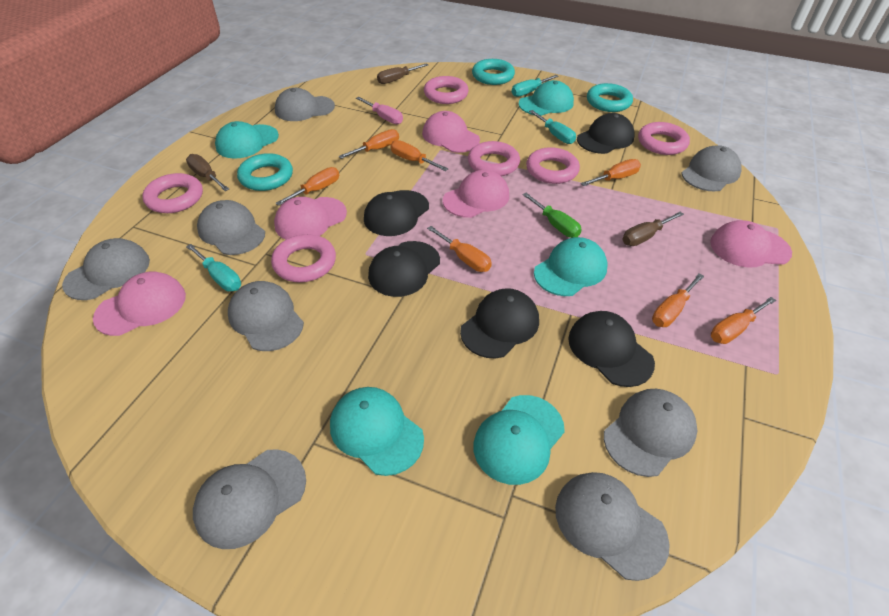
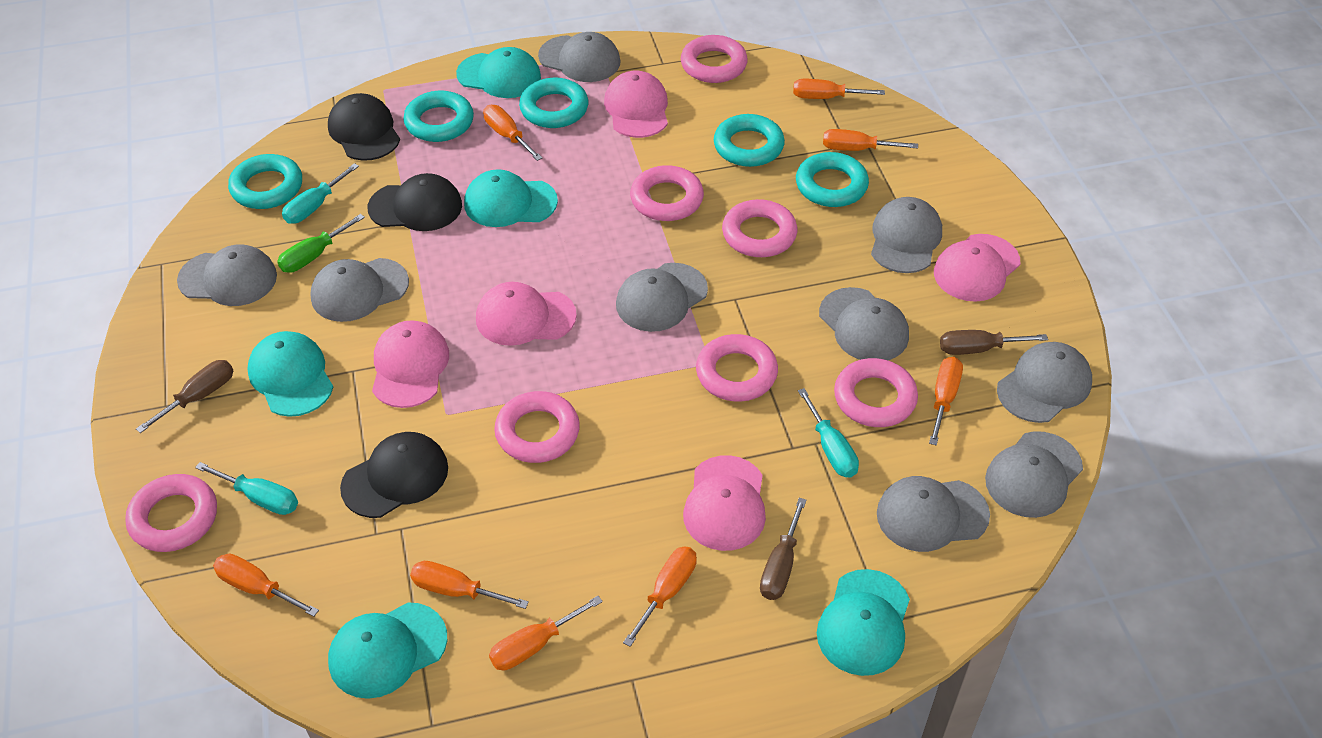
black cap: 5 -> 3
grey cap: 8 -> 9
orange screwdriver: 7 -> 8
pink ring: 6 -> 7
pink screwdriver: 1 -> 0
turquoise ring: 3 -> 5

